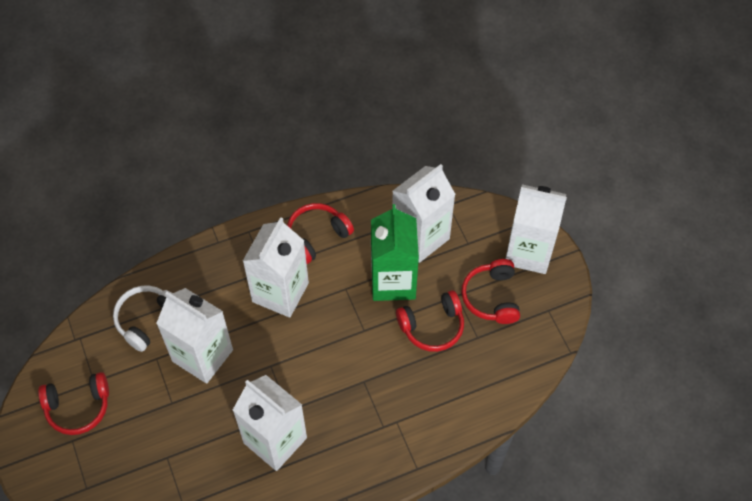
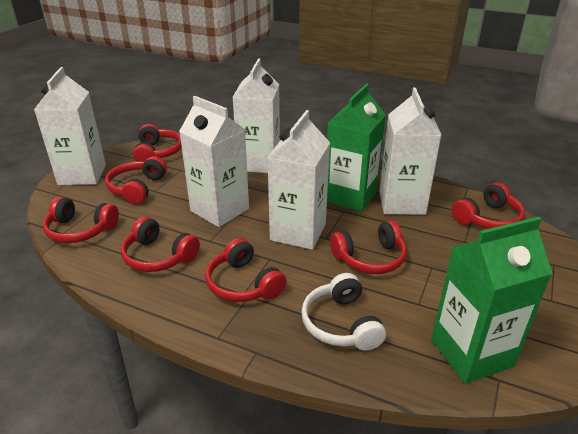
green carton: 1 -> 2
red headphones: 4 -> 7

